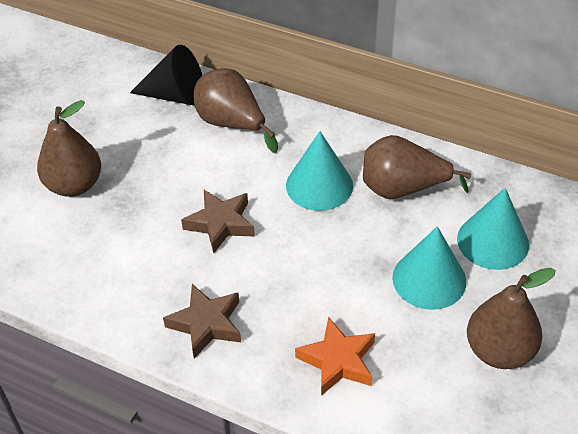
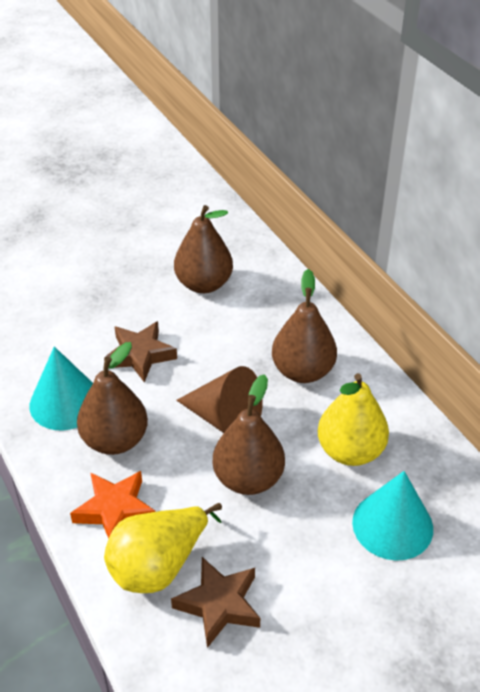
black cone: 1 -> 0
brown cone: 0 -> 1
turquoise cone: 3 -> 2
yellow pear: 0 -> 2

